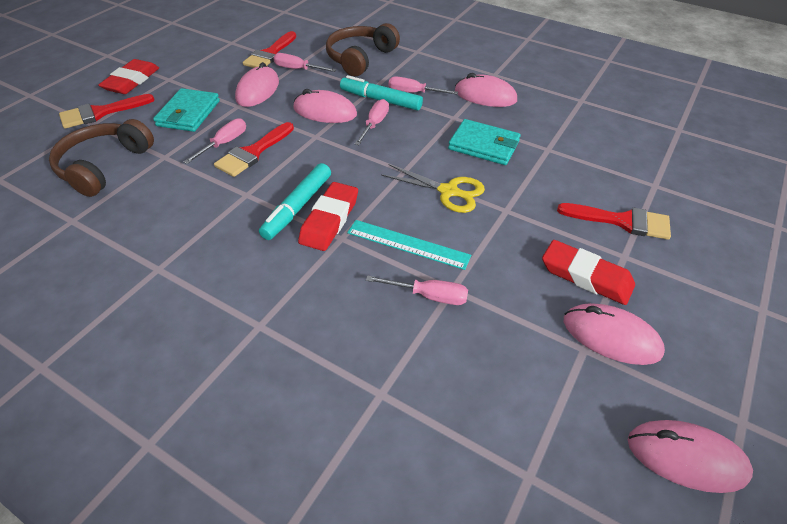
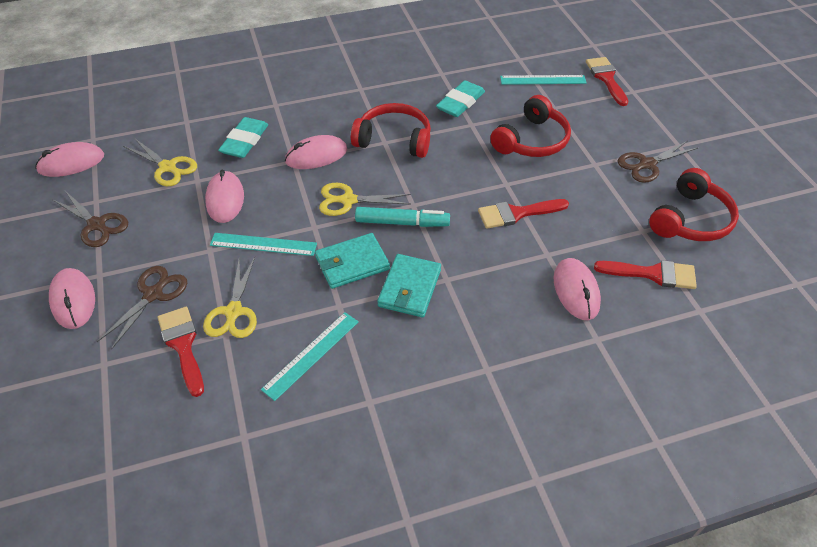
brown headphones: 2 -> 0
brown scissors: 0 -> 3
pink screwdriver: 5 -> 0
red eraser: 3 -> 0
red headphones: 0 -> 3
turquoise eraser: 0 -> 2
turquoise marker: 2 -> 1
turquoise ruler: 1 -> 3
yellow scissors: 1 -> 3

